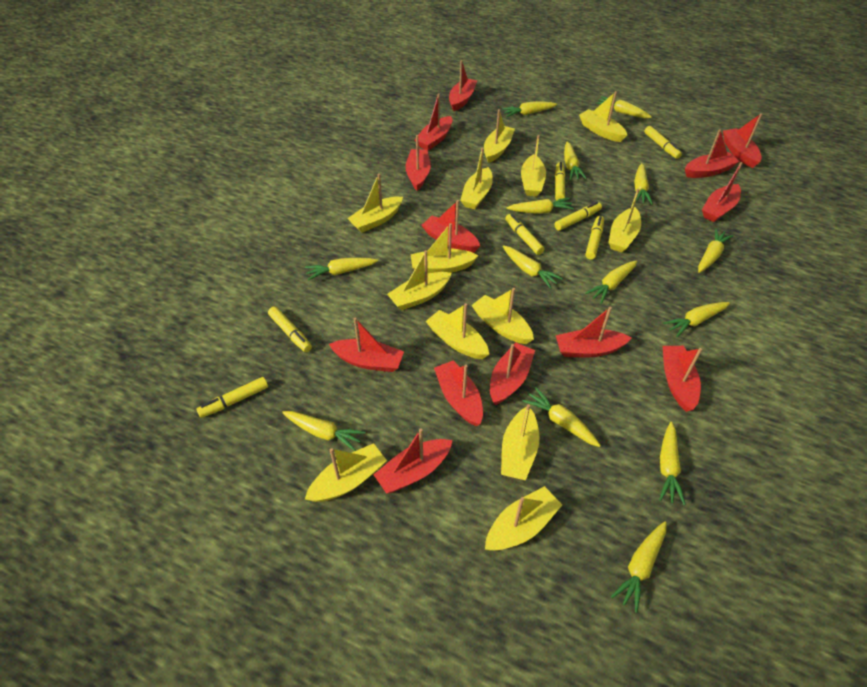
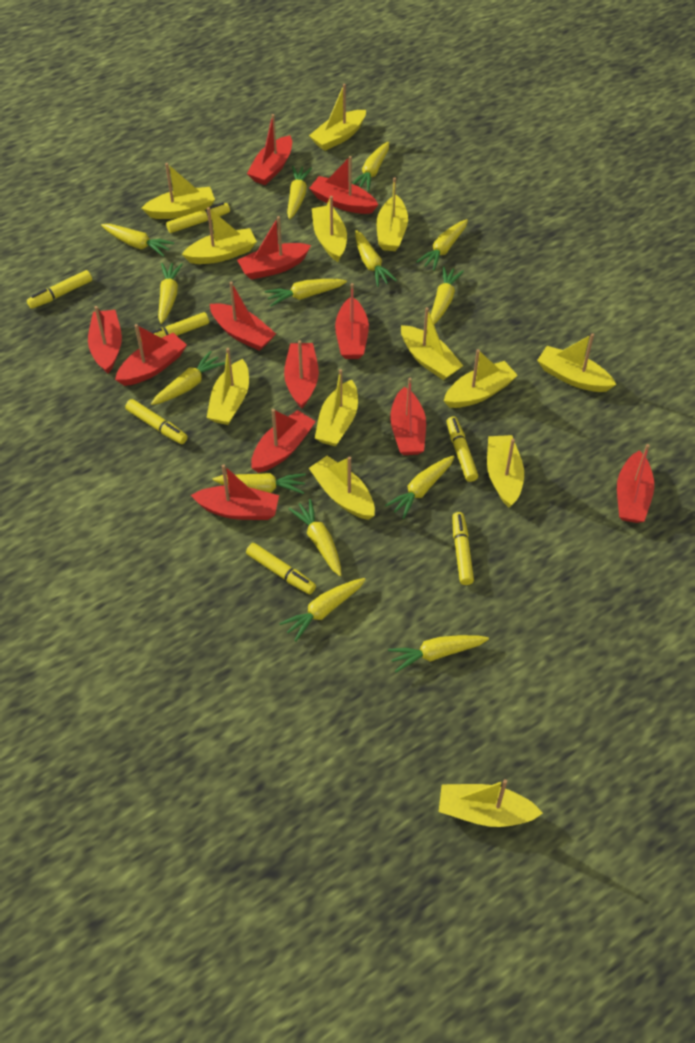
red boat: 13 -> 12

